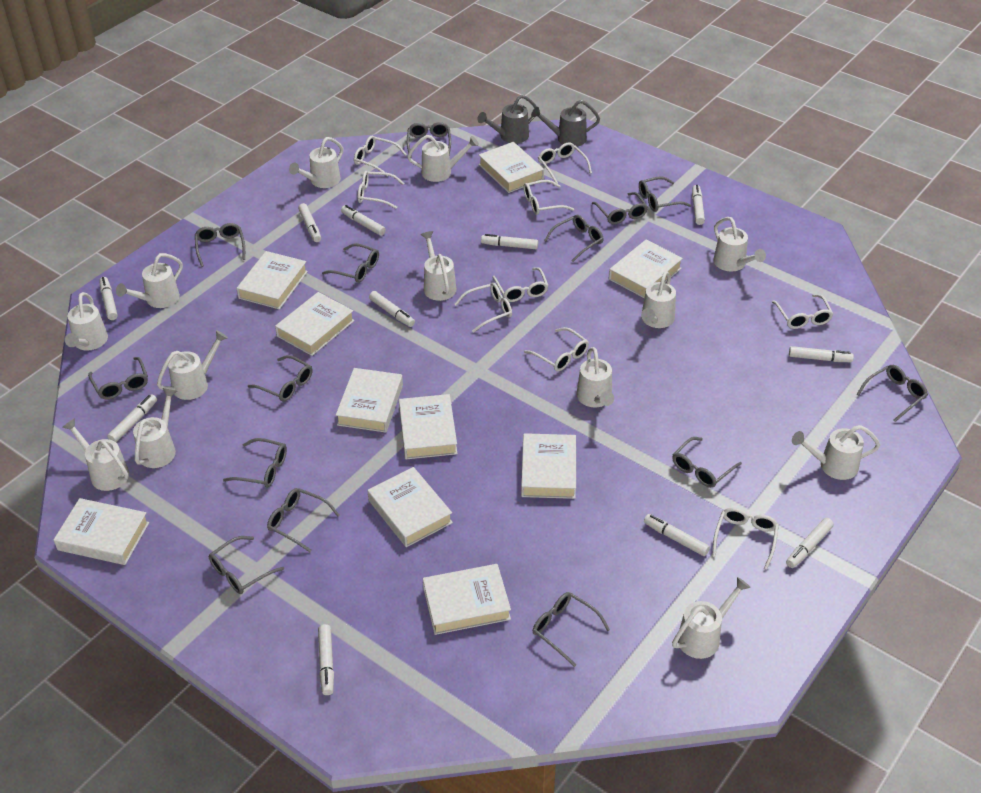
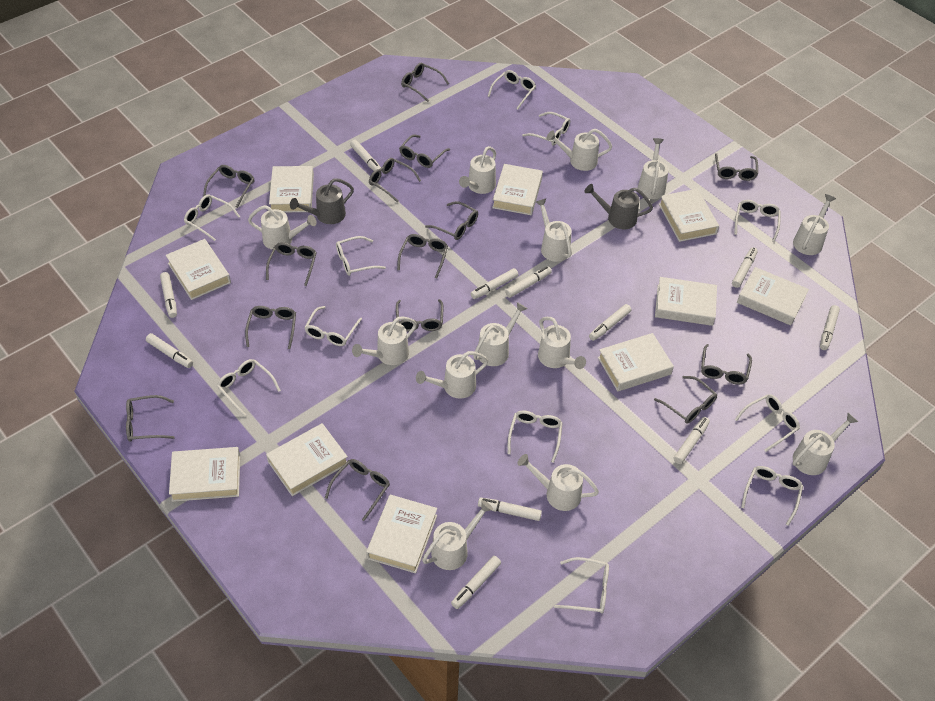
white glasses: 9 -> 11

